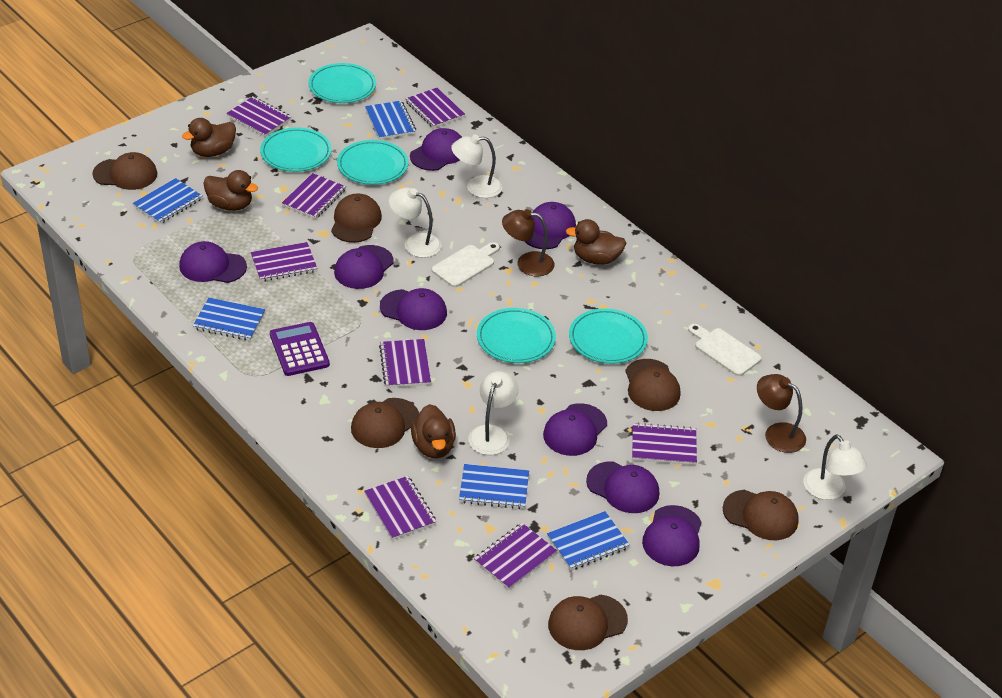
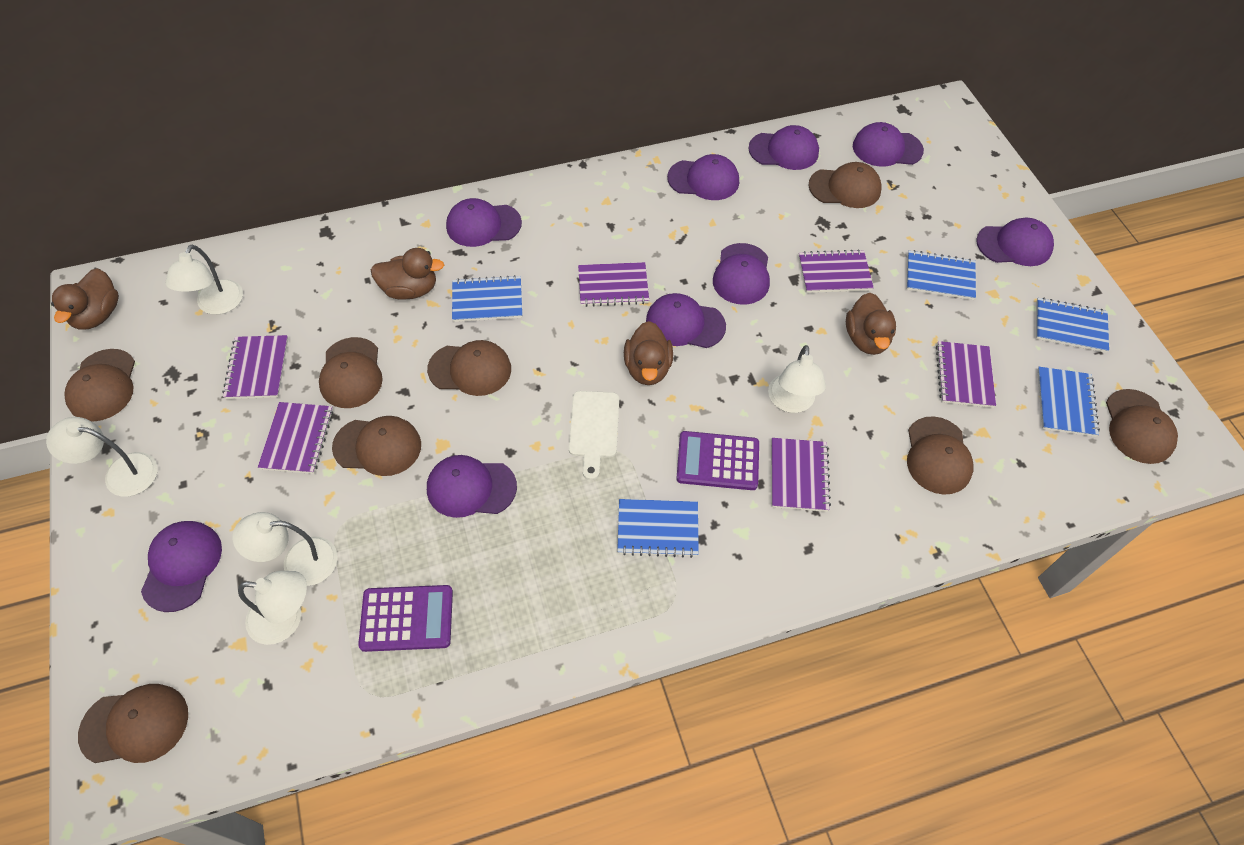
brown cap: 6 -> 8
brown lamp: 2 -> 0
purple calculator: 1 -> 2
purple cap: 8 -> 9
purple notebook: 8 -> 6
turquoise plate: 5 -> 0
white cutting board: 2 -> 1
white lamp: 4 -> 5

